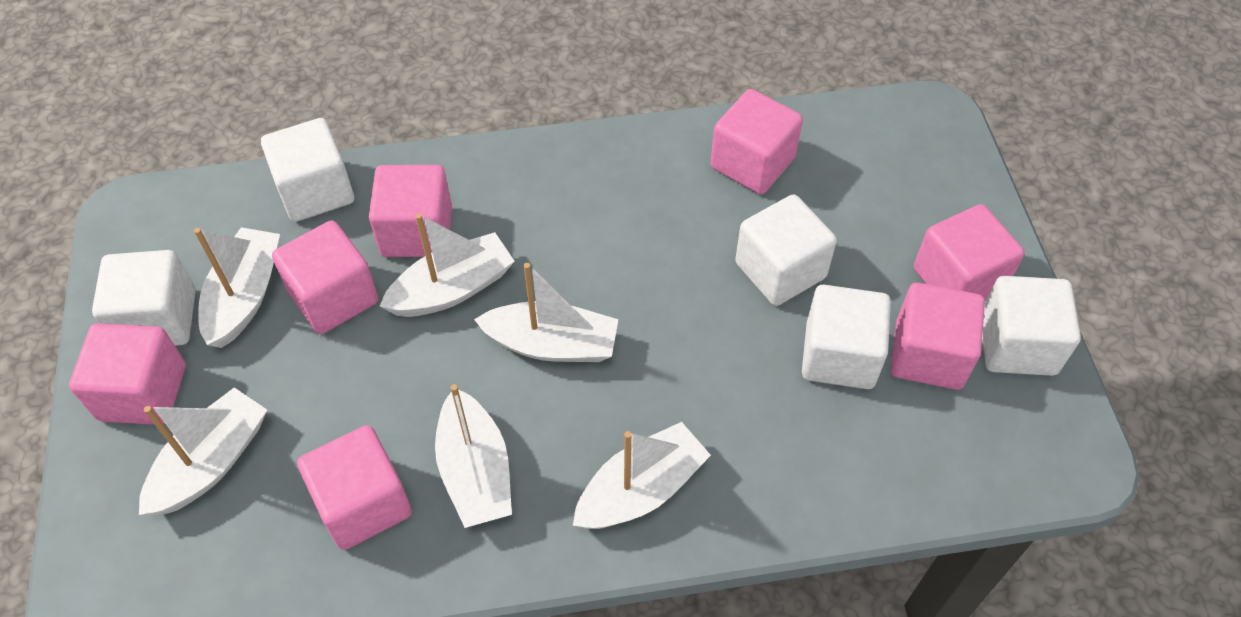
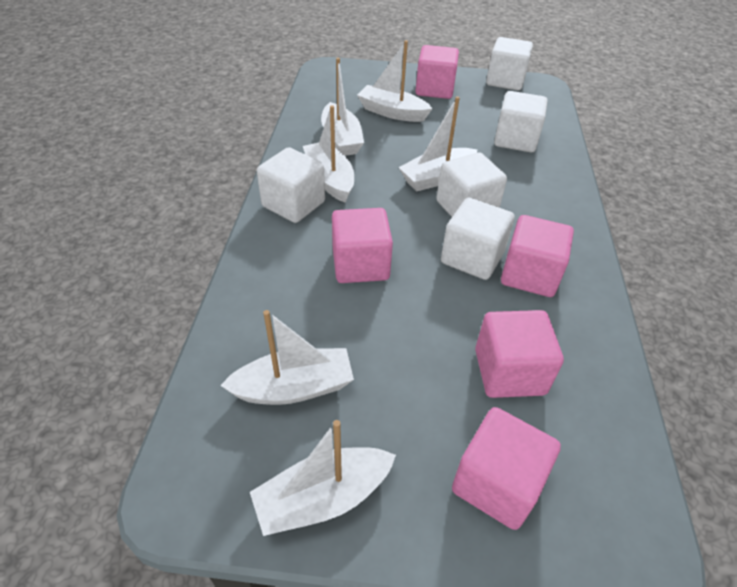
pink cube: 7 -> 5

